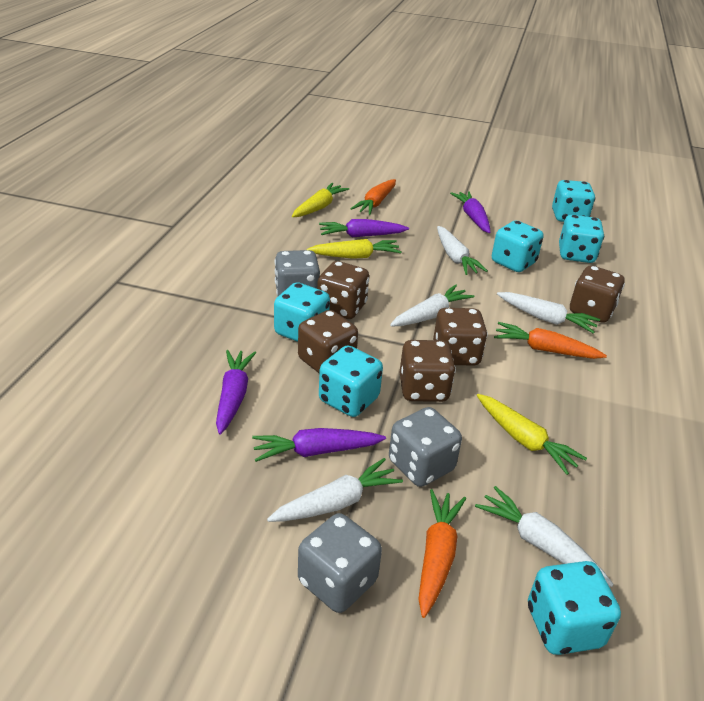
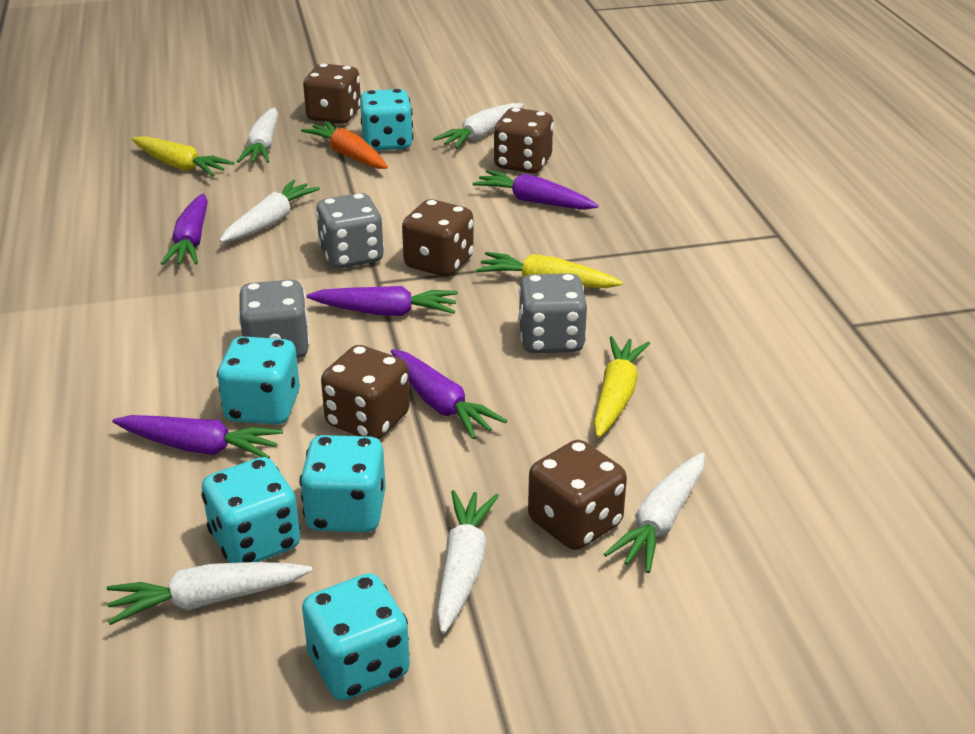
orange carrot: 3 -> 1
purple carrot: 4 -> 5
turquoise dice: 6 -> 5
white carrot: 5 -> 6

